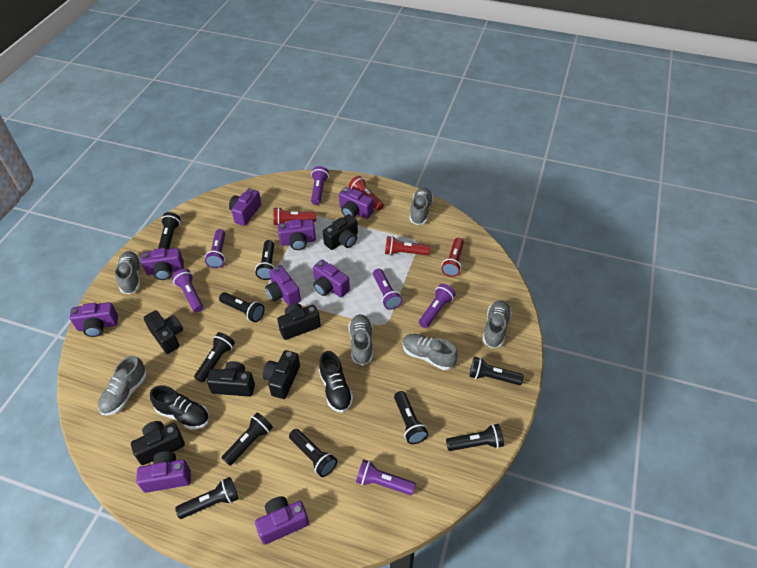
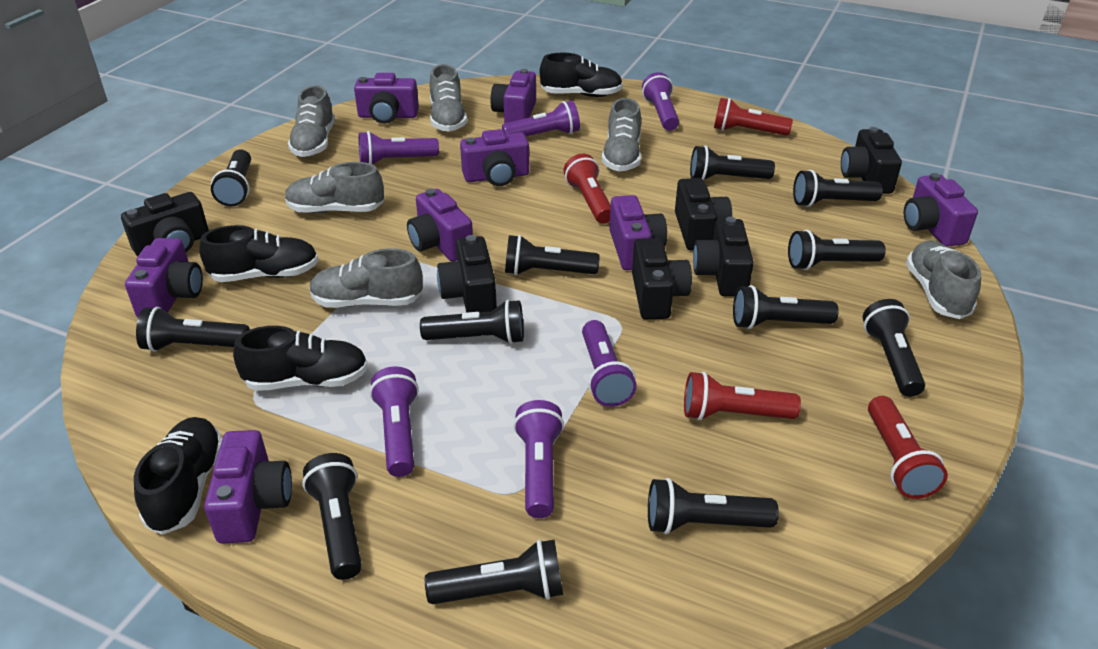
black flashlight: 10 -> 12
black shoe: 2 -> 4
purple camera: 9 -> 8

